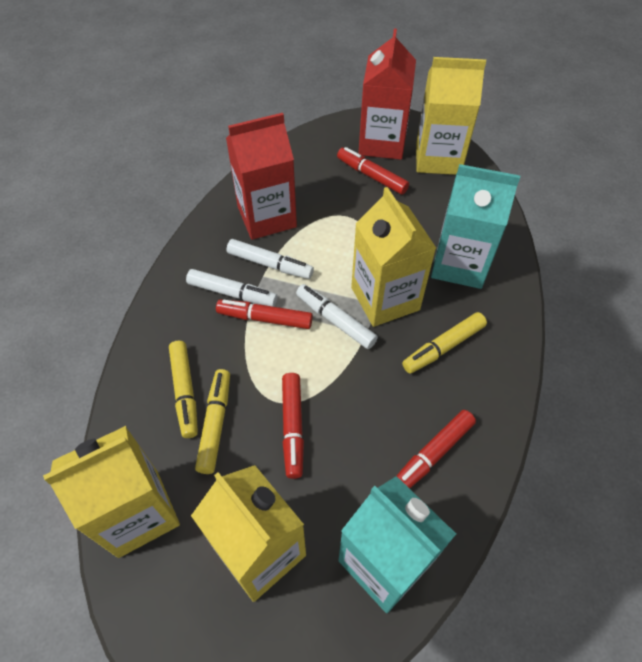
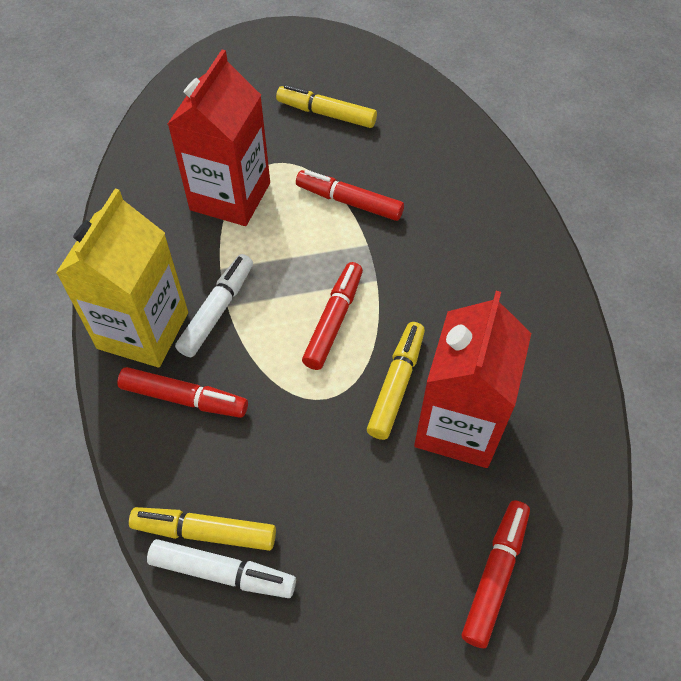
turquoise carton: 2 -> 0
white marker: 3 -> 2
yellow carton: 4 -> 1

